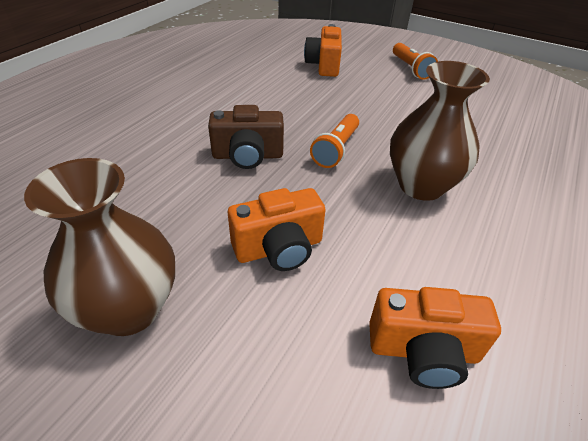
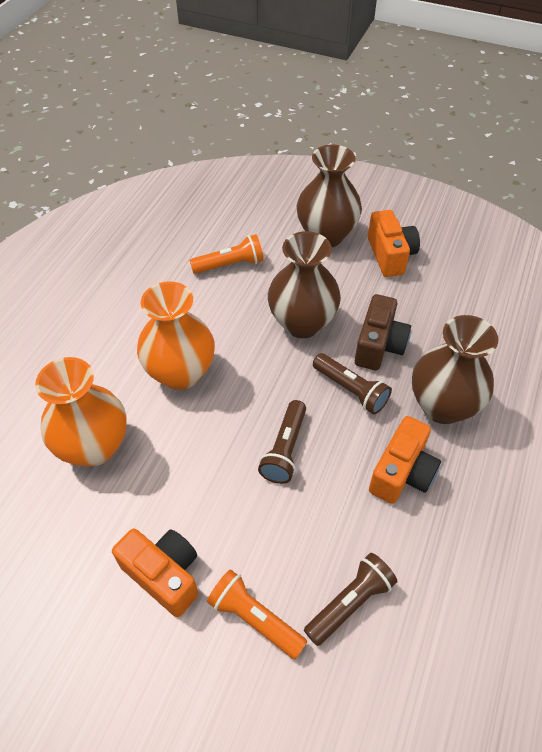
brown flashlight: 0 -> 3
brown vase: 2 -> 3
orange vase: 0 -> 2

